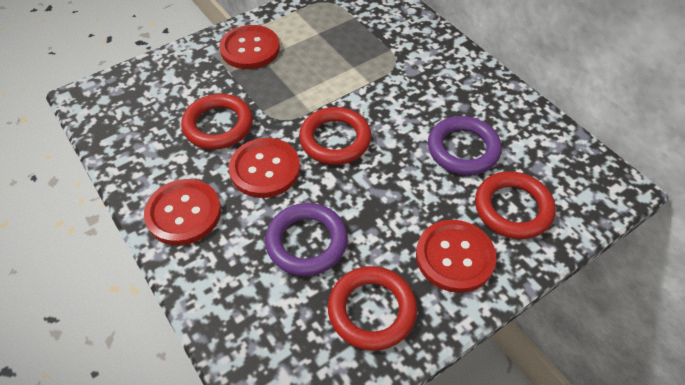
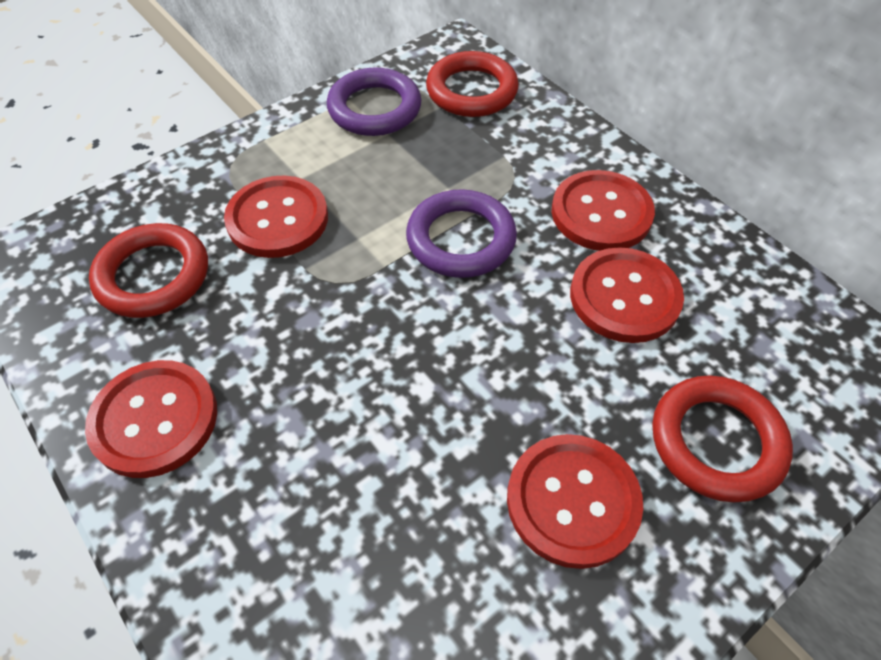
red button: 4 -> 5
red ring: 4 -> 3

